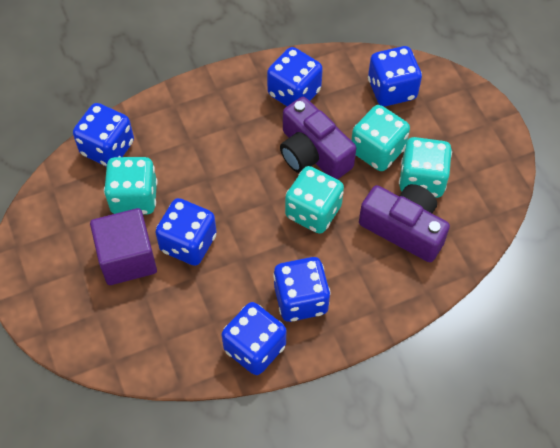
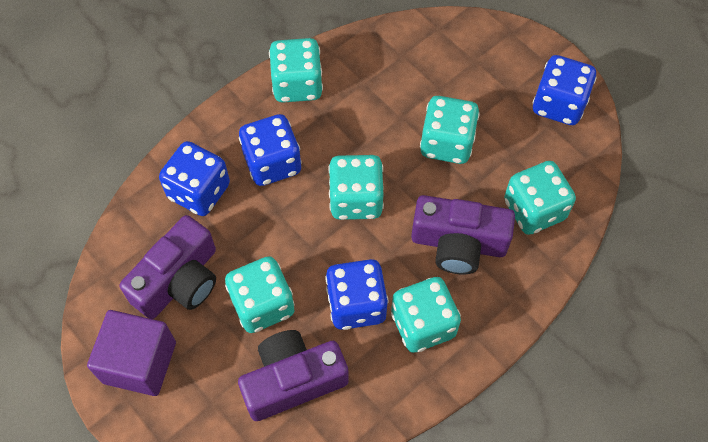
blue dice: 6 -> 4
purple camera: 2 -> 3
turquoise dice: 4 -> 6

